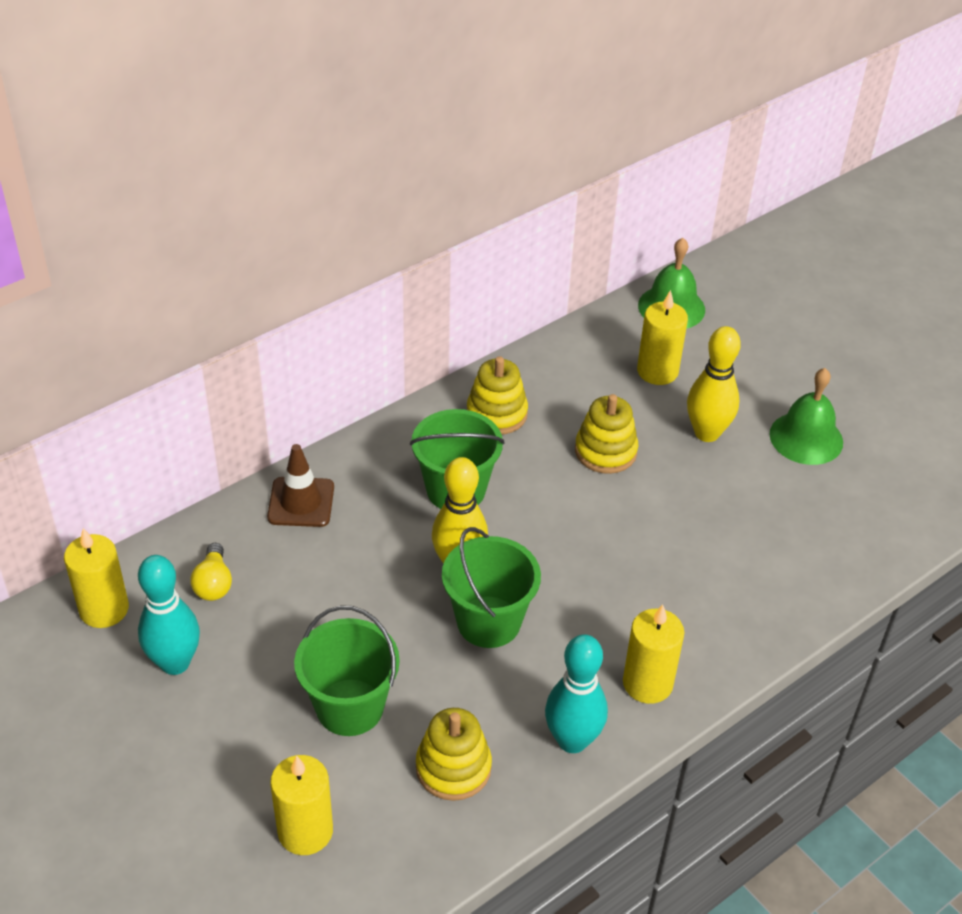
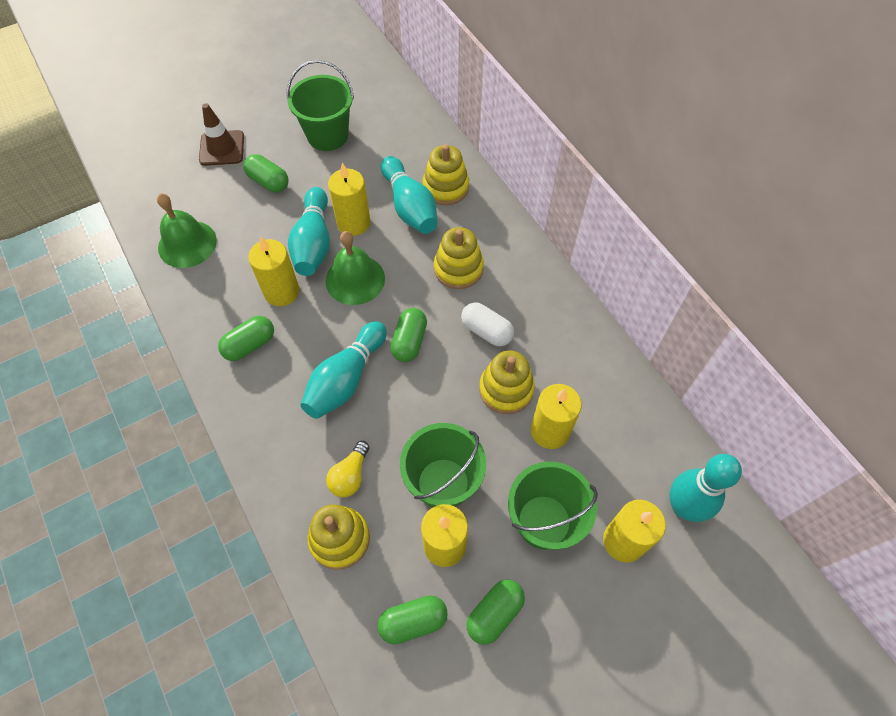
green capsule: 0 -> 5
turquoise bowling pin: 2 -> 4
white capsule: 0 -> 1
yellow bowling pin: 2 -> 0
yellow candle: 4 -> 5
yellow stacking toy: 3 -> 4

